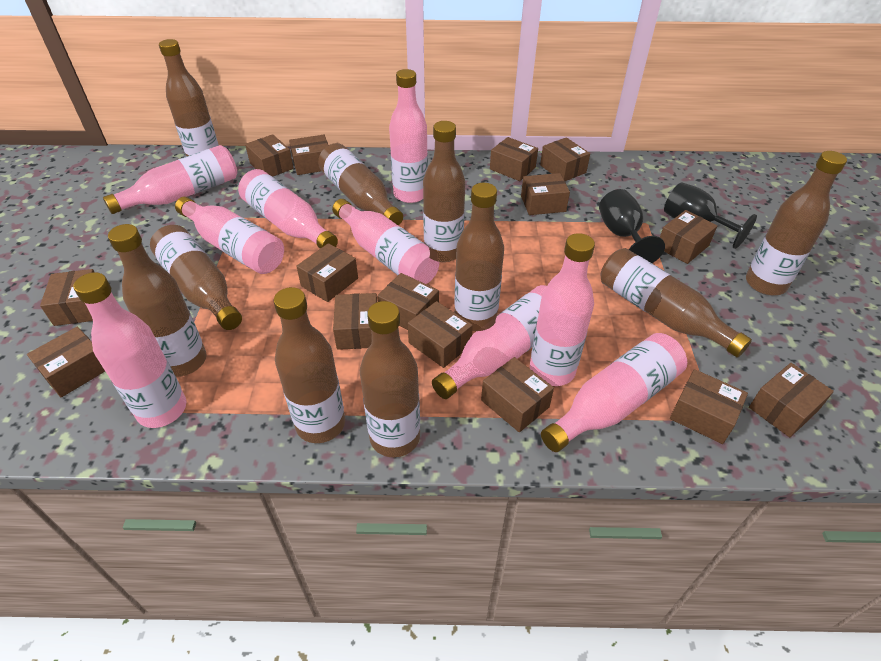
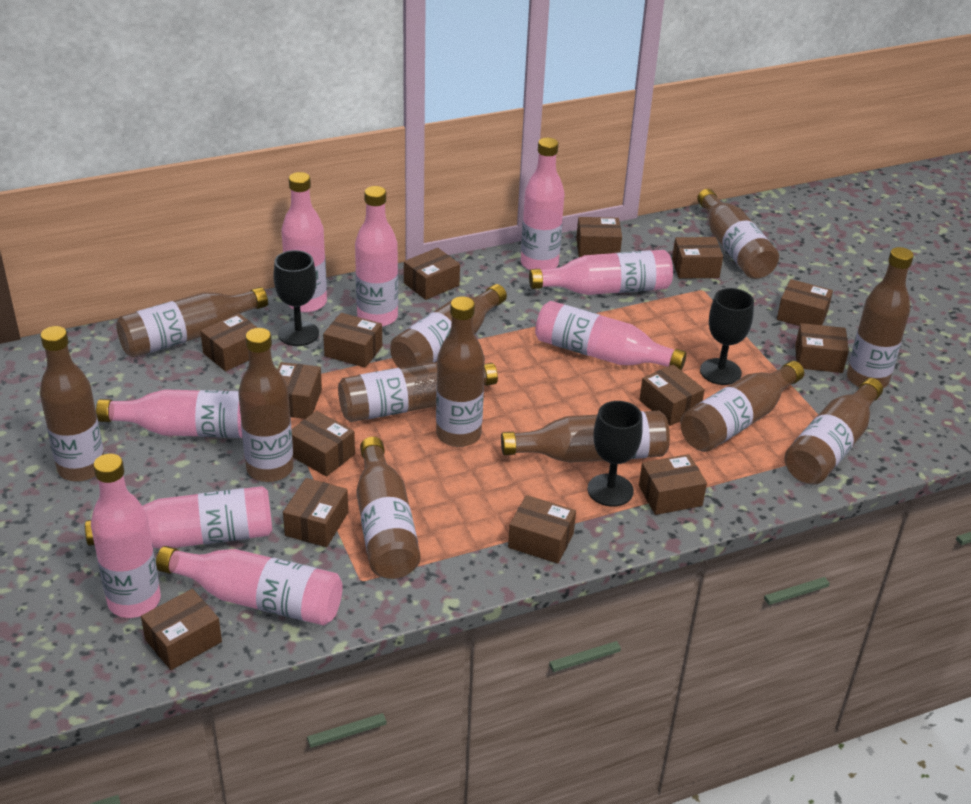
black goblet: 2 -> 3
brown bottle: 10 -> 12
brown box: 15 -> 14

